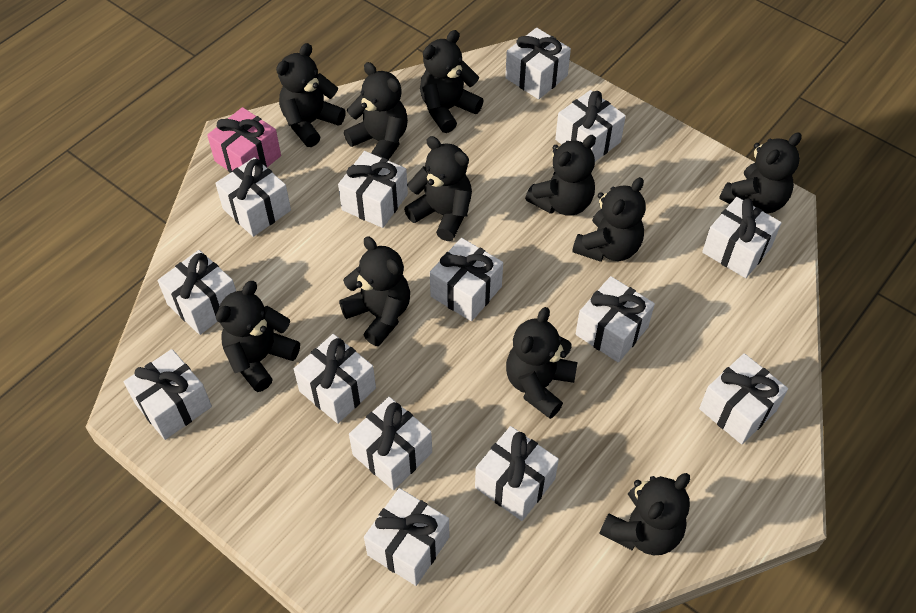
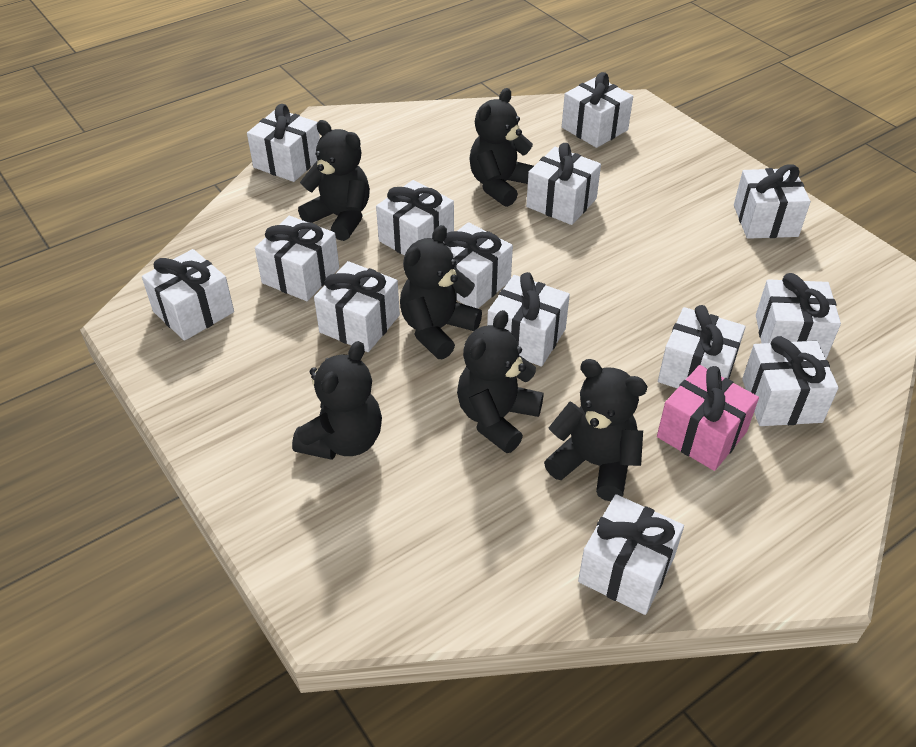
black teddy bear: 11 -> 6

